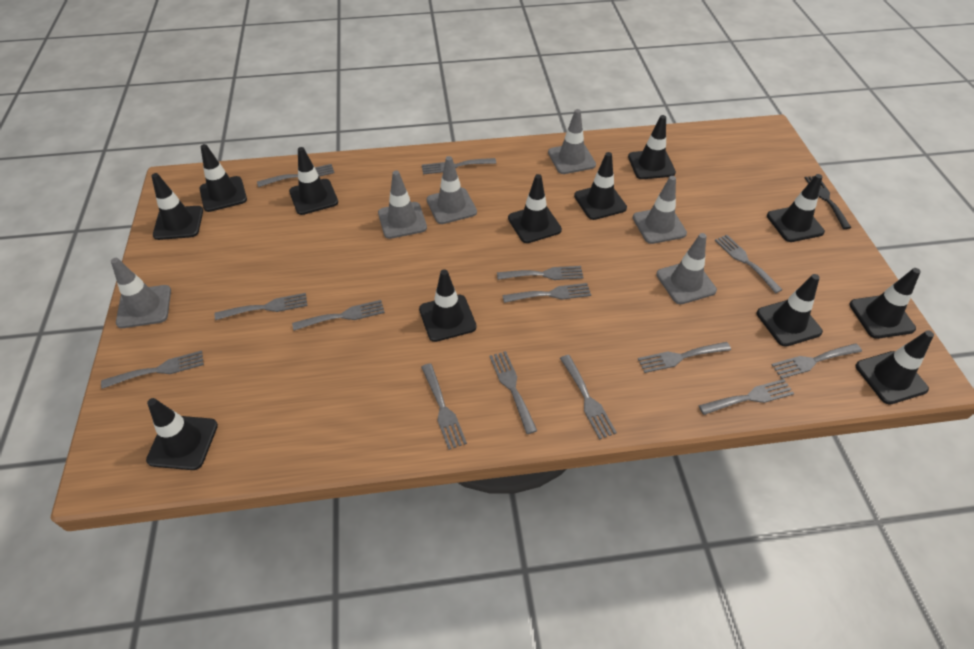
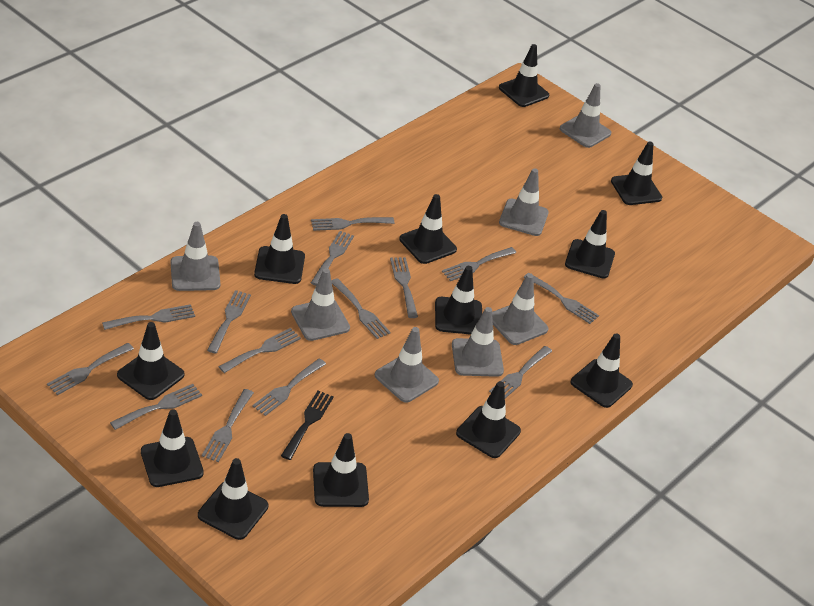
grey traffic cone: 6 -> 7

